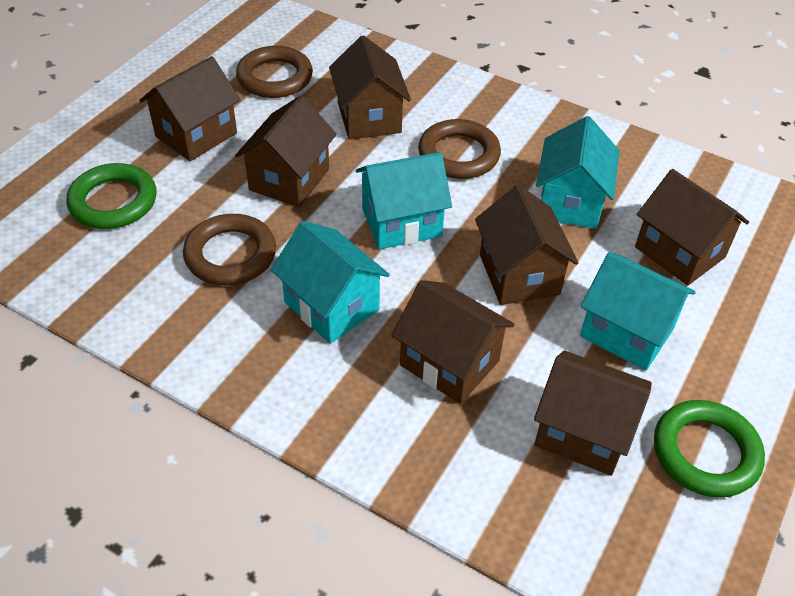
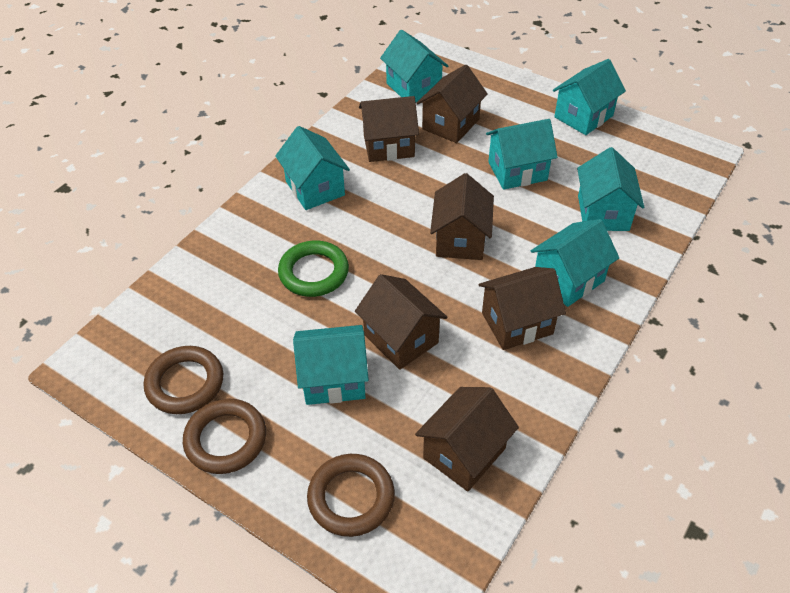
brown house: 7 -> 6
green ring: 2 -> 1
turquoise house: 4 -> 7

